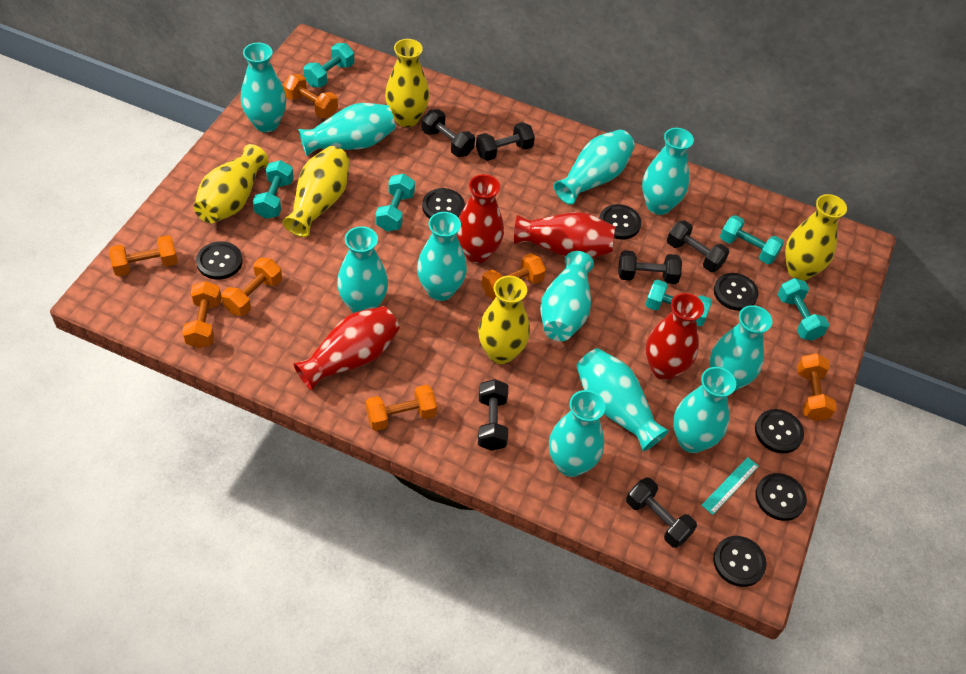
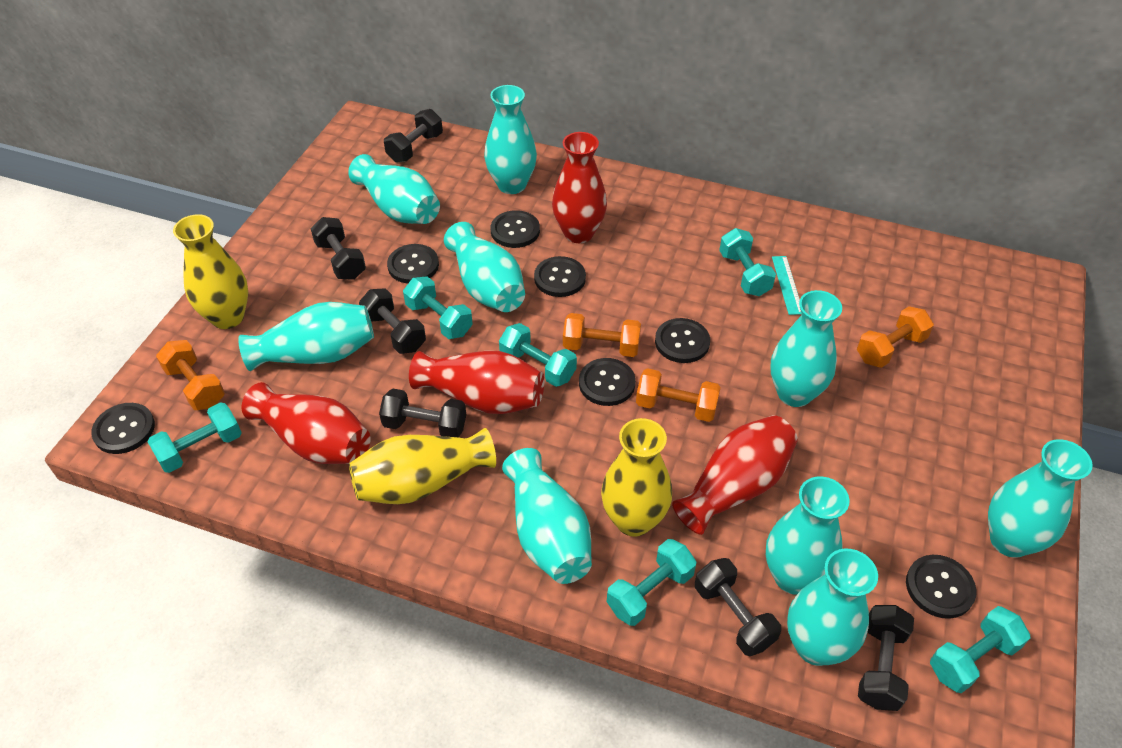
orange dumbbell: 7 -> 4
turquoise vase: 11 -> 9
yellow vase: 5 -> 3

